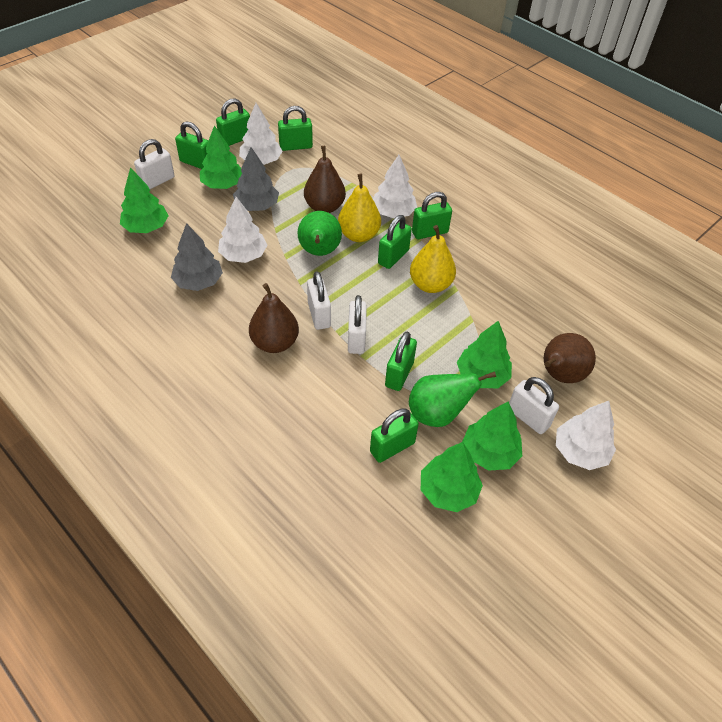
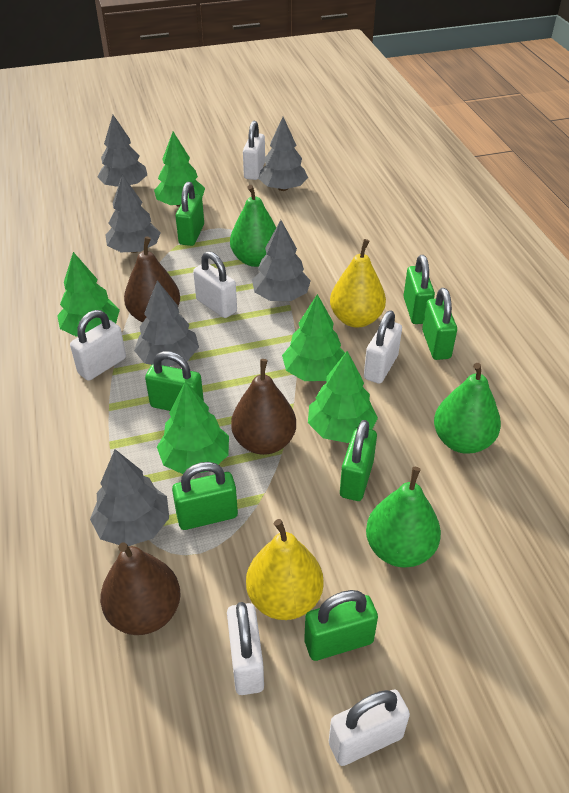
green pear: 2 -> 3
grey tree: 2 -> 6
white padlock: 4 -> 6
white tree: 4 -> 0

